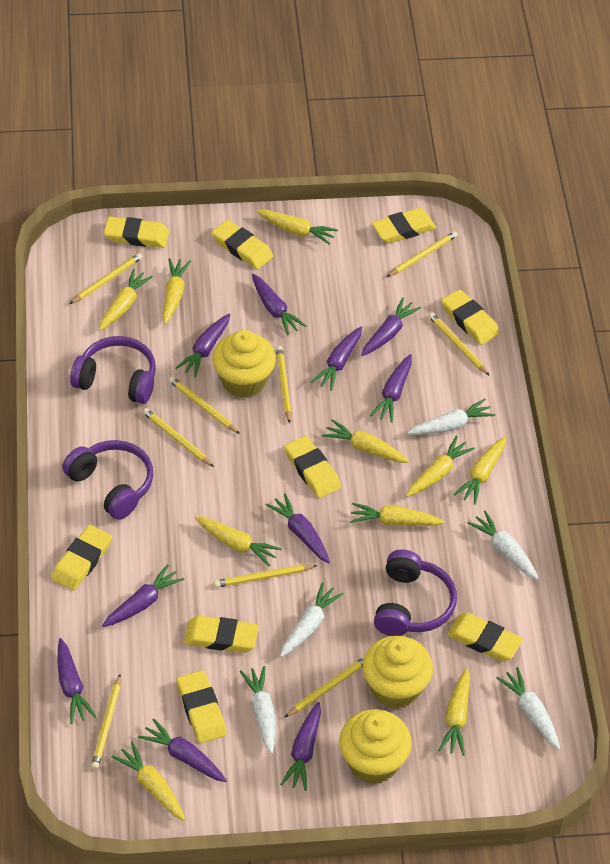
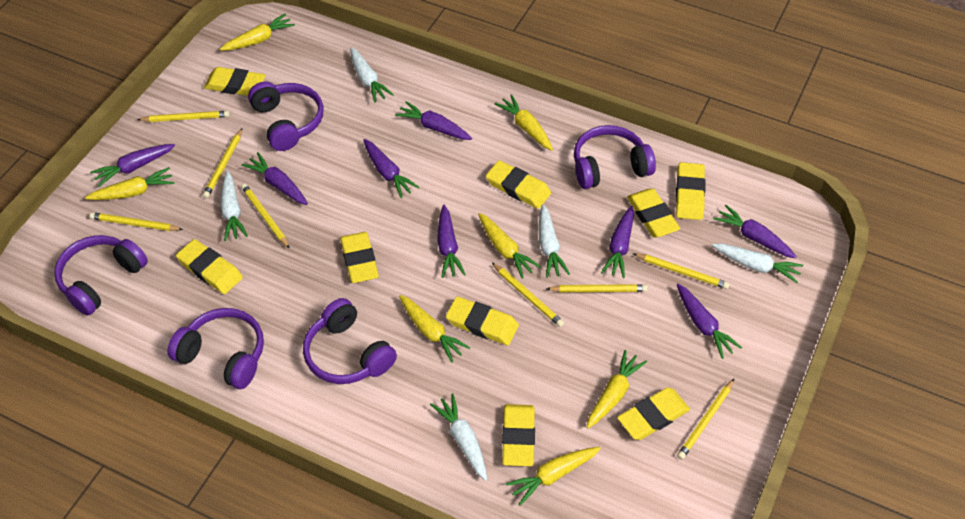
purple carrot: 10 -> 8
purple headphones: 3 -> 5
yellow carrot: 10 -> 7
yellow cupcake: 3 -> 0
yellow pencil: 9 -> 8

